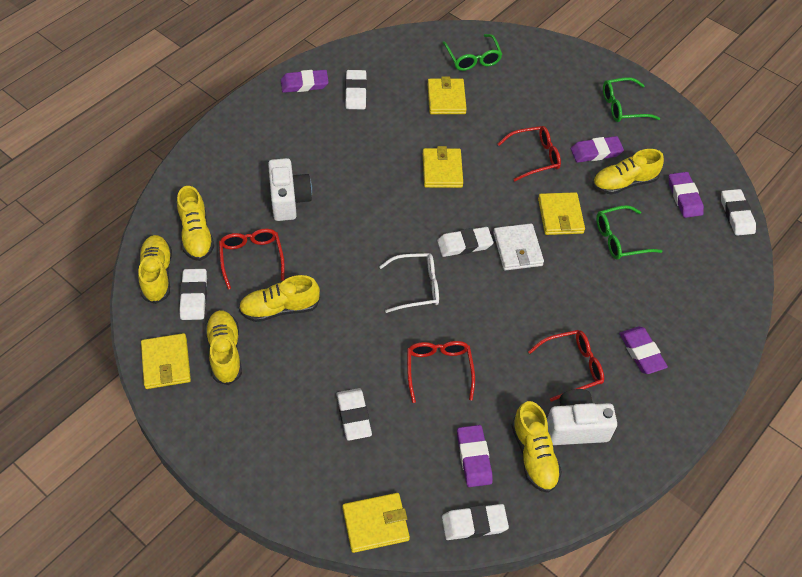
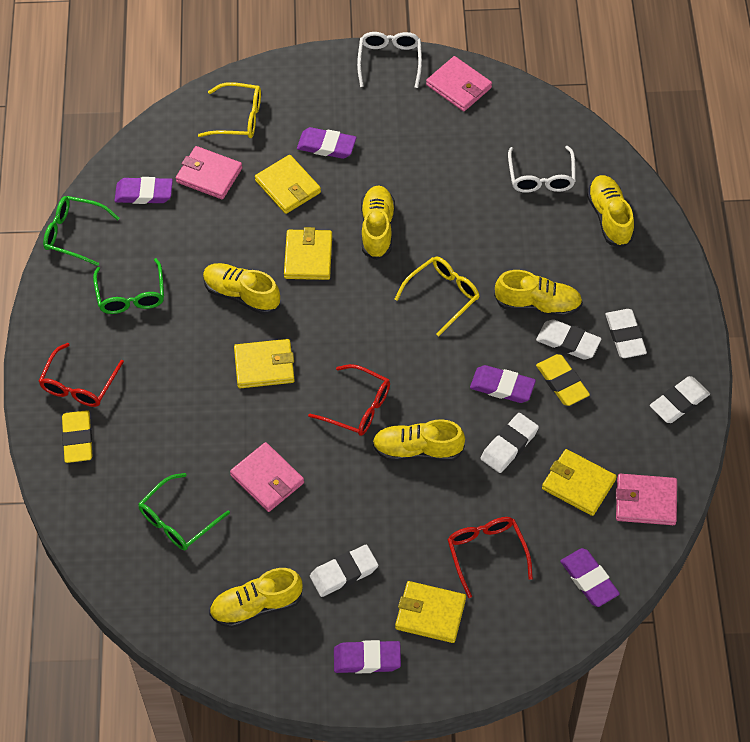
pink wallet: 0 -> 4
red glasses: 4 -> 3
white camera: 2 -> 0
white eraser: 6 -> 5
white glasses: 1 -> 2
white wallet: 1 -> 0
yellow eraser: 0 -> 2
yellow glasses: 0 -> 2

